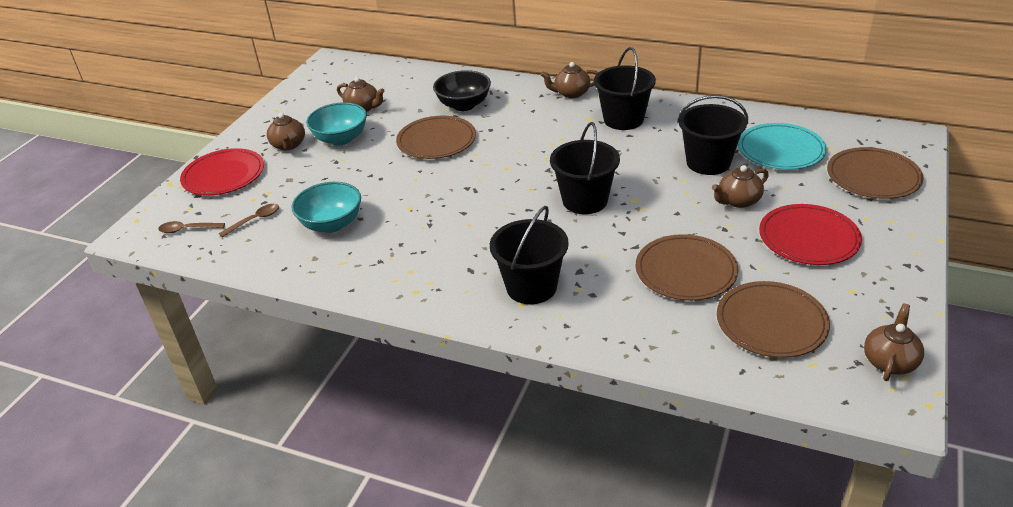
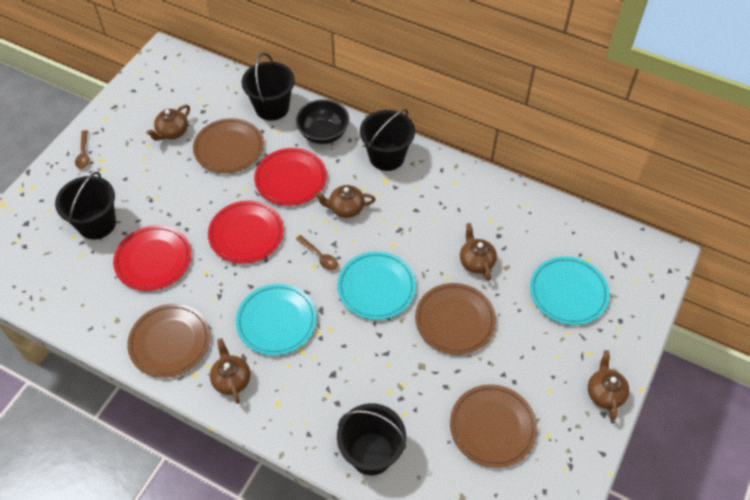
red plate: 2 -> 3
turquoise bowl: 2 -> 0
turquoise plate: 1 -> 3

